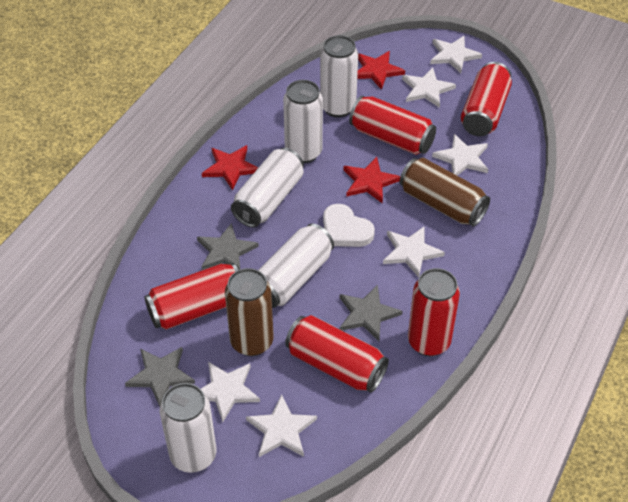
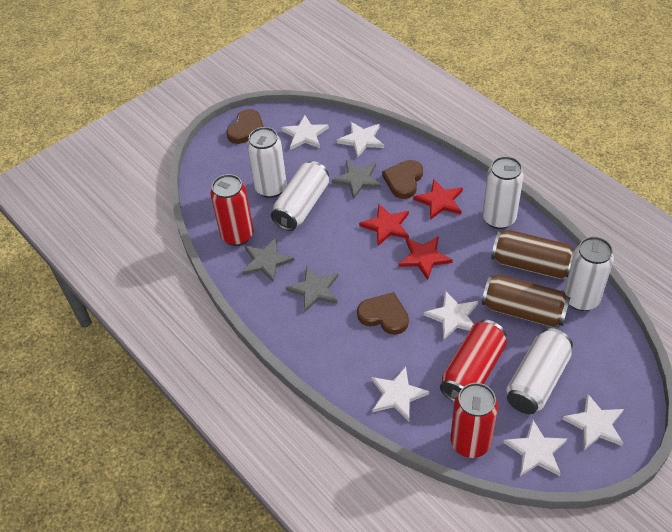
brown heart: 0 -> 3
red can: 5 -> 3
white heart: 1 -> 0

